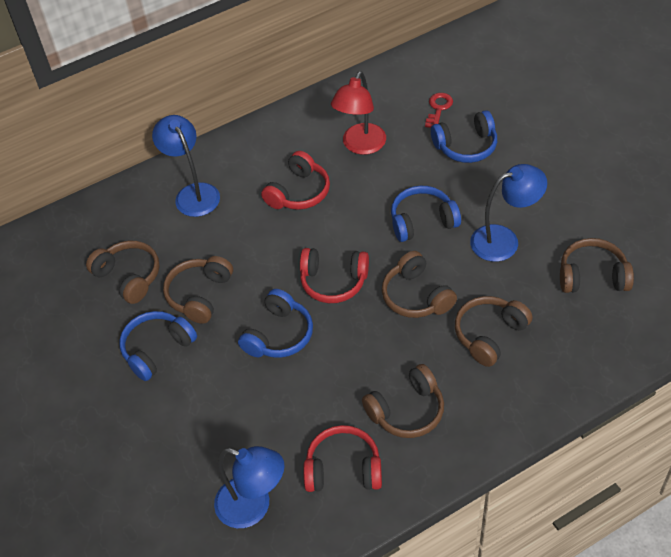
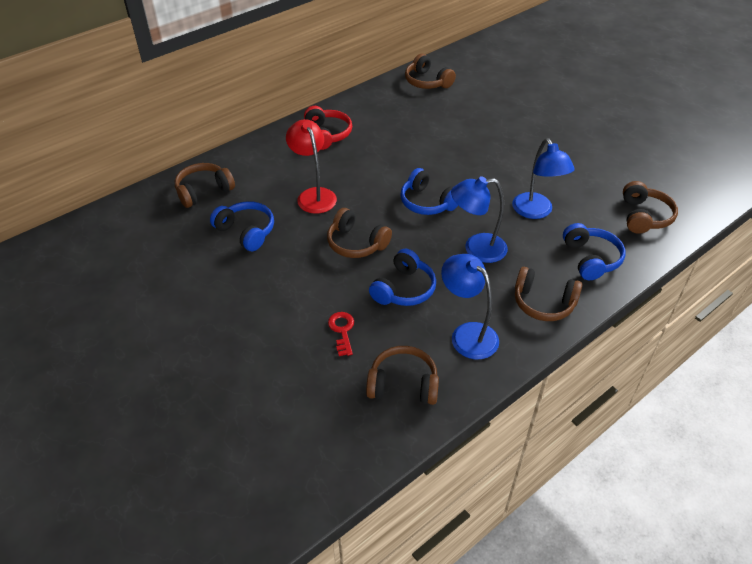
red headphones: 3 -> 1

